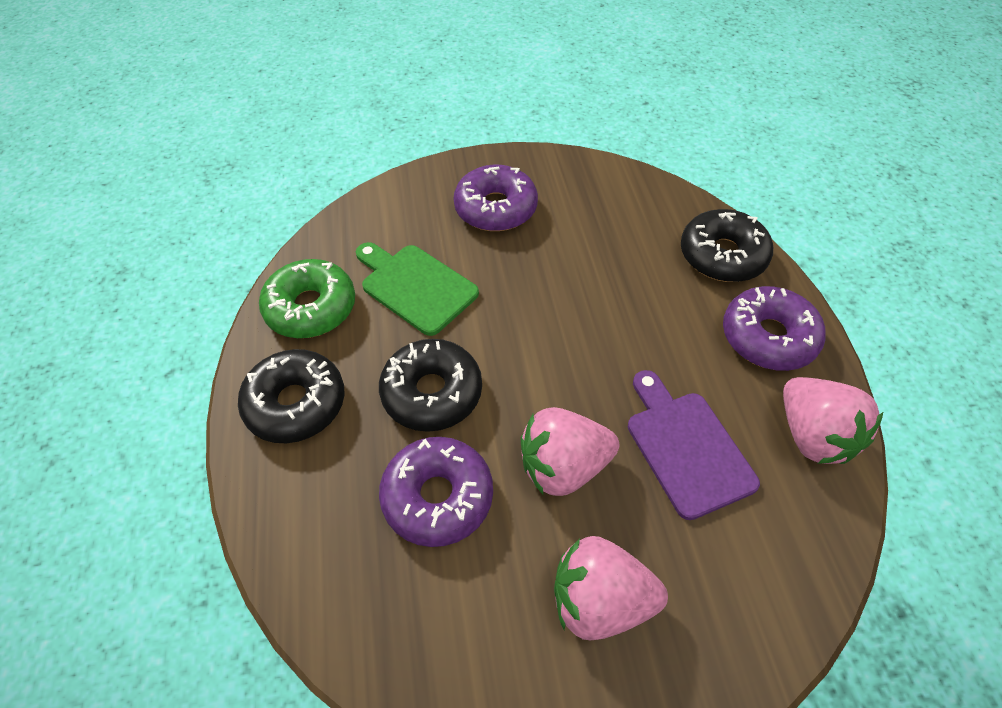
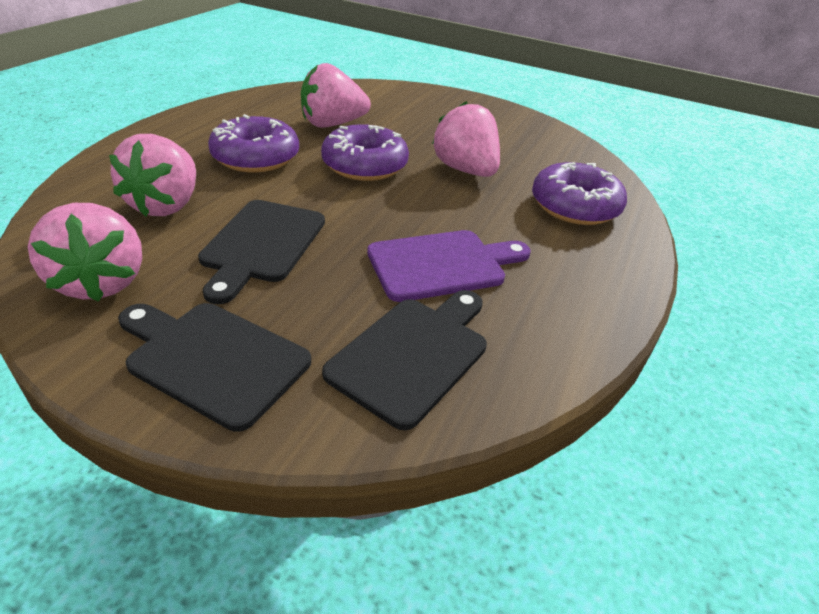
black cutting board: 0 -> 3
black donut: 3 -> 0
green cutting board: 1 -> 0
green donut: 1 -> 0
pink strawberry: 3 -> 4

